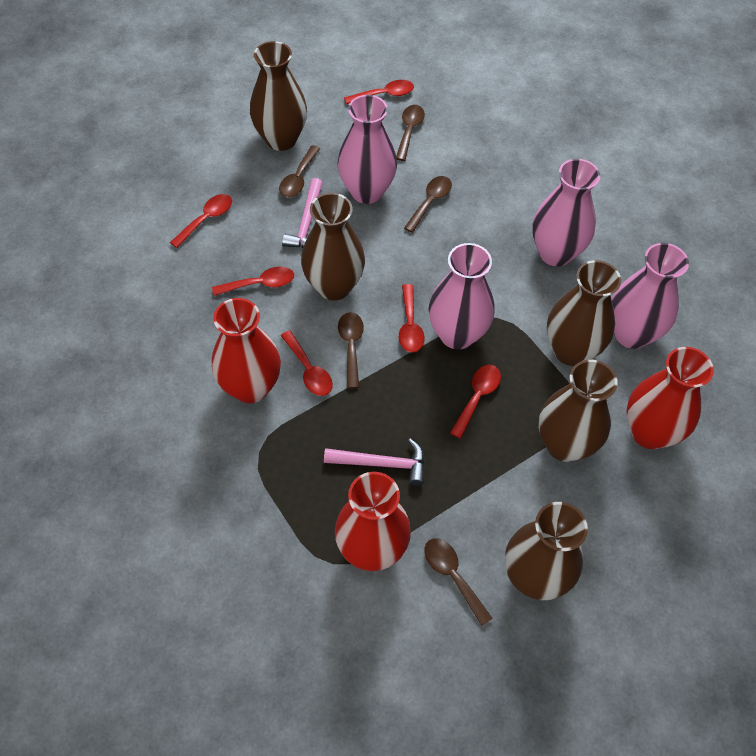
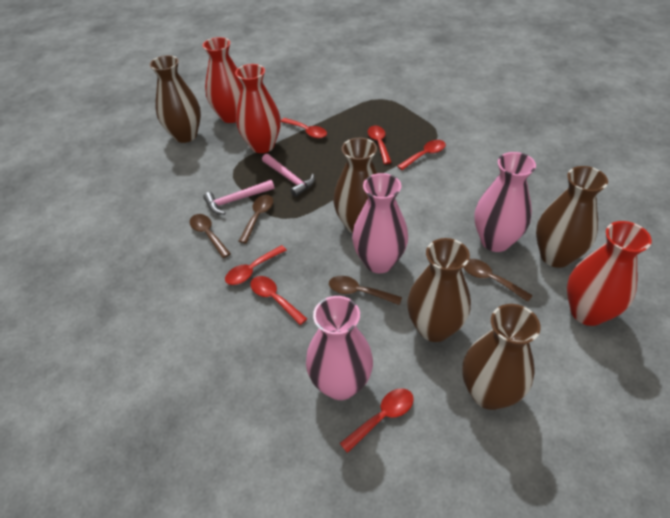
brown spoon: 5 -> 4
pink vase: 4 -> 3

